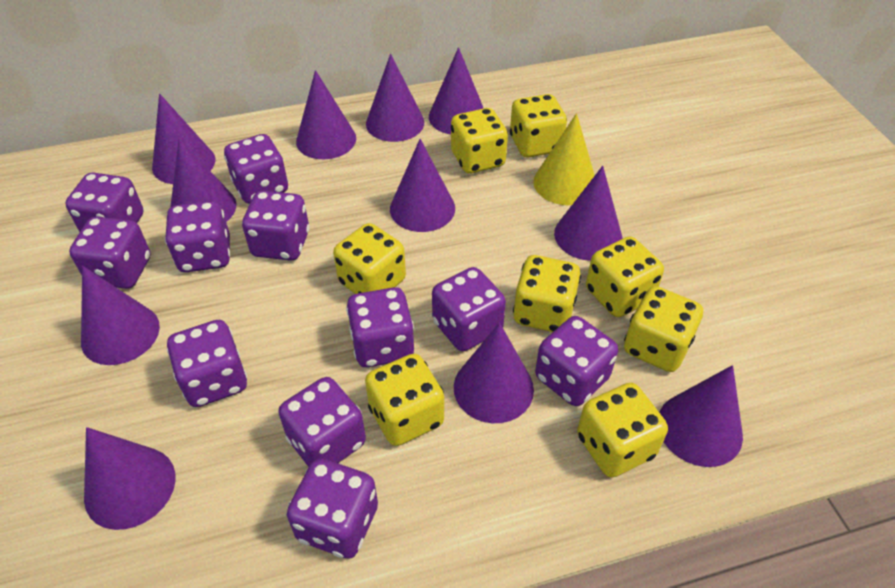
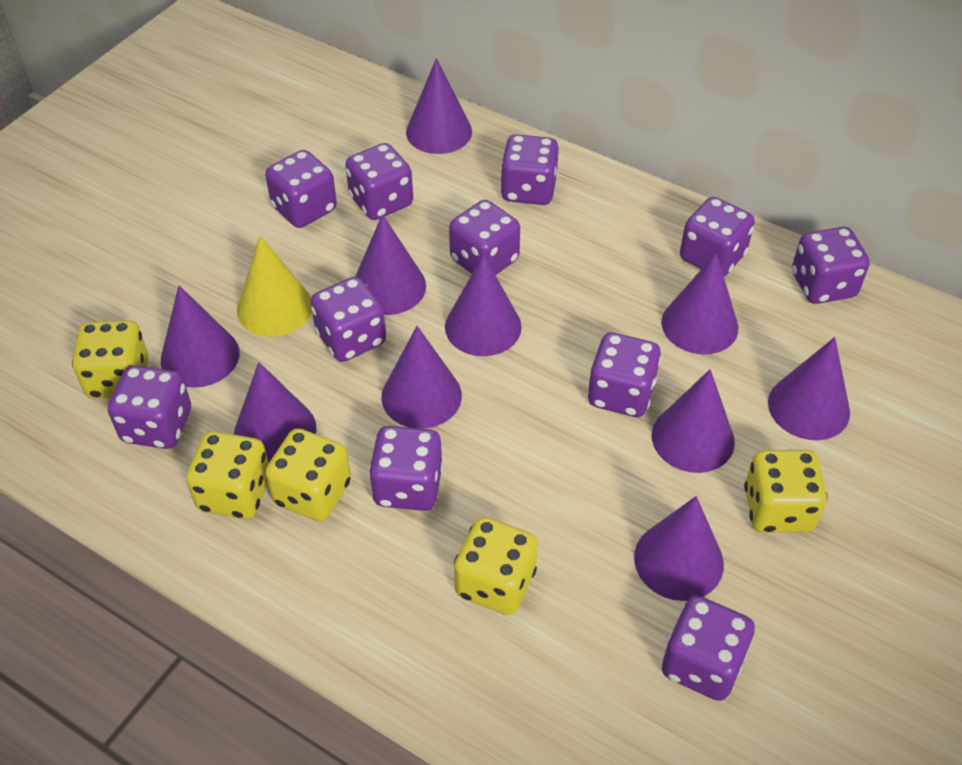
purple cone: 11 -> 10
yellow dice: 8 -> 5

